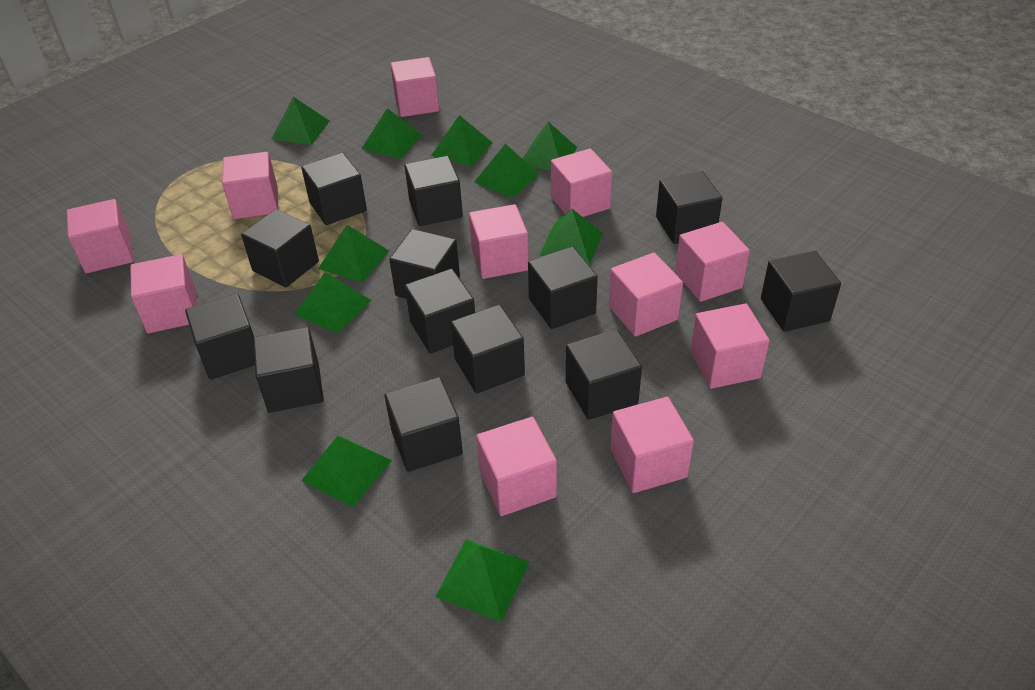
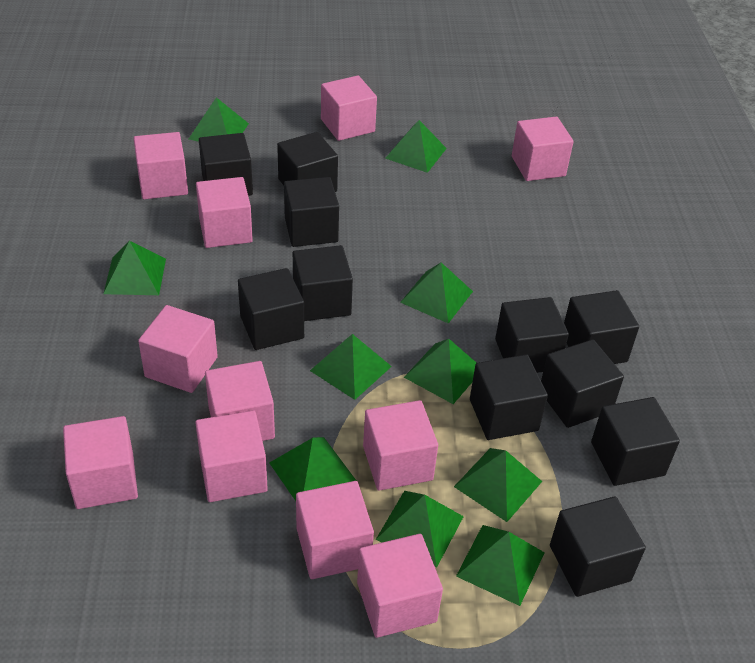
black cube: 13 -> 11

